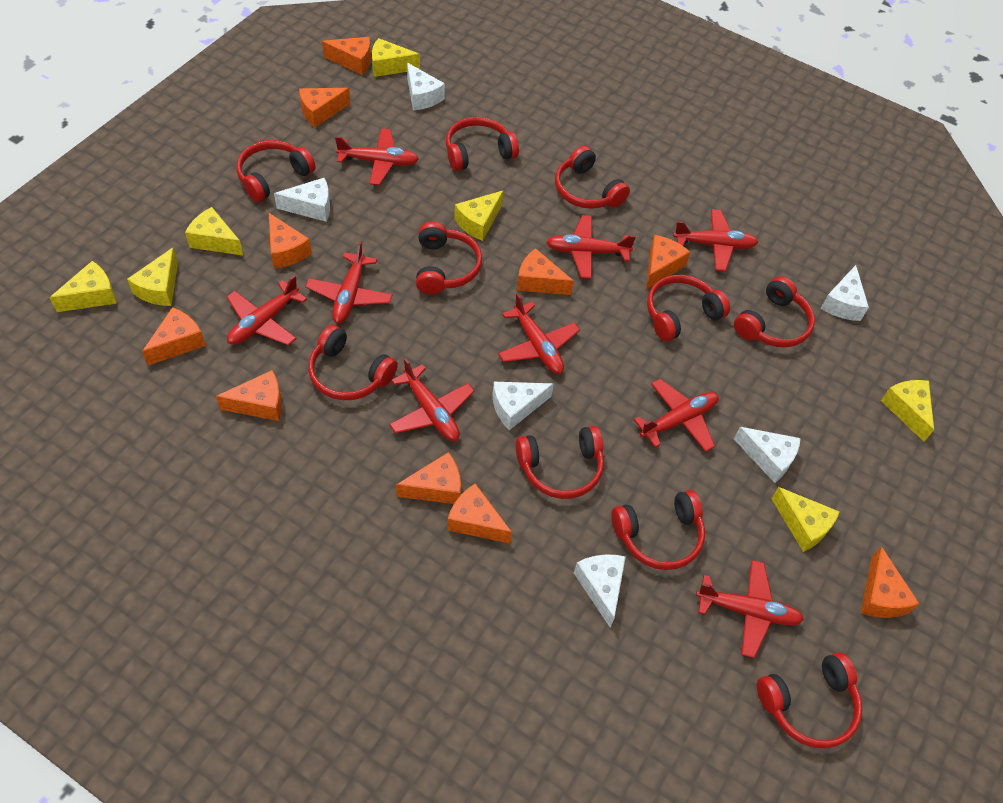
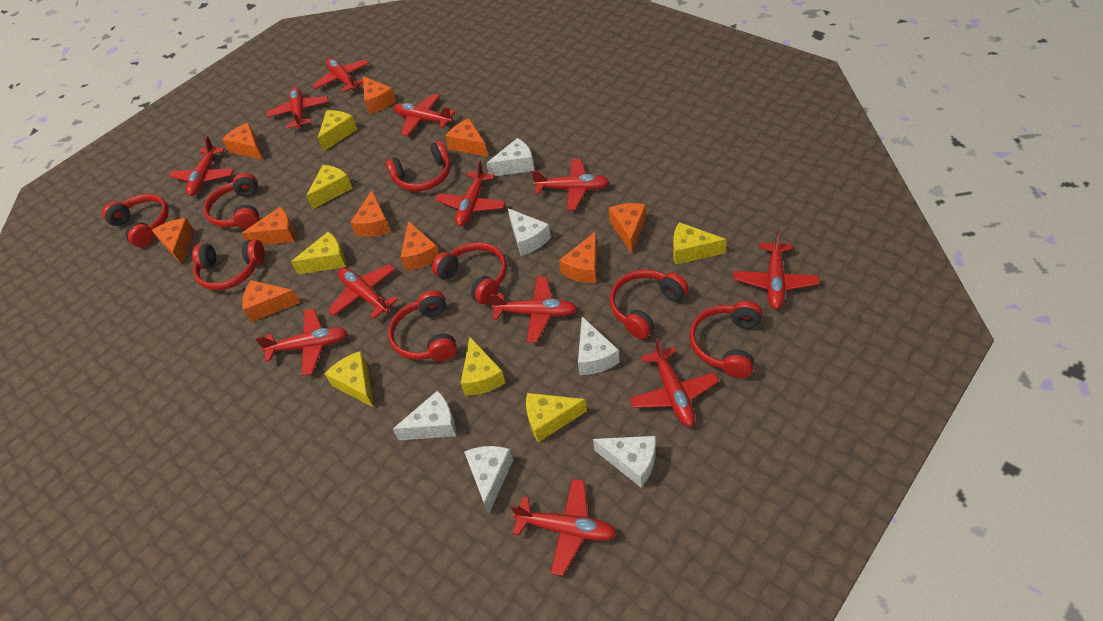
red headphones: 10 -> 8
red plane: 9 -> 12

